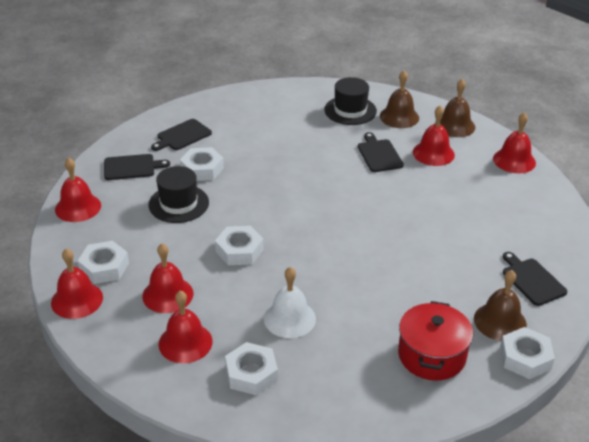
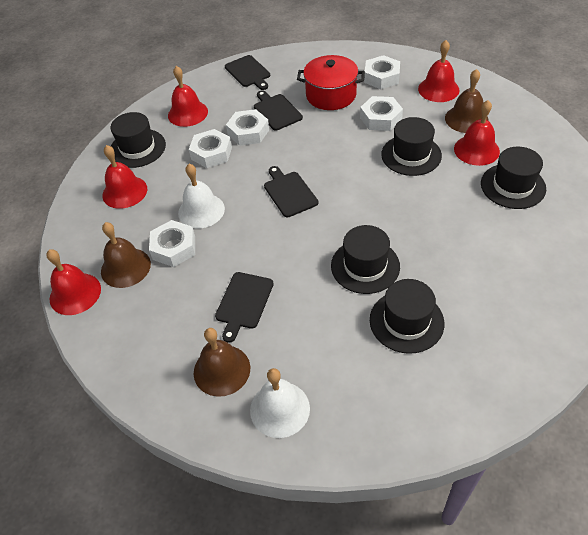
black hat: 2 -> 5
red bell: 6 -> 5
white bell: 1 -> 2

